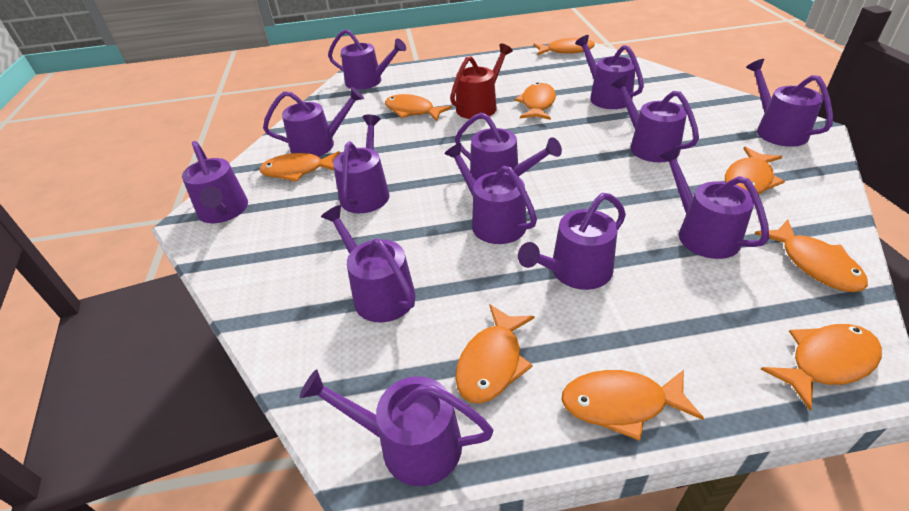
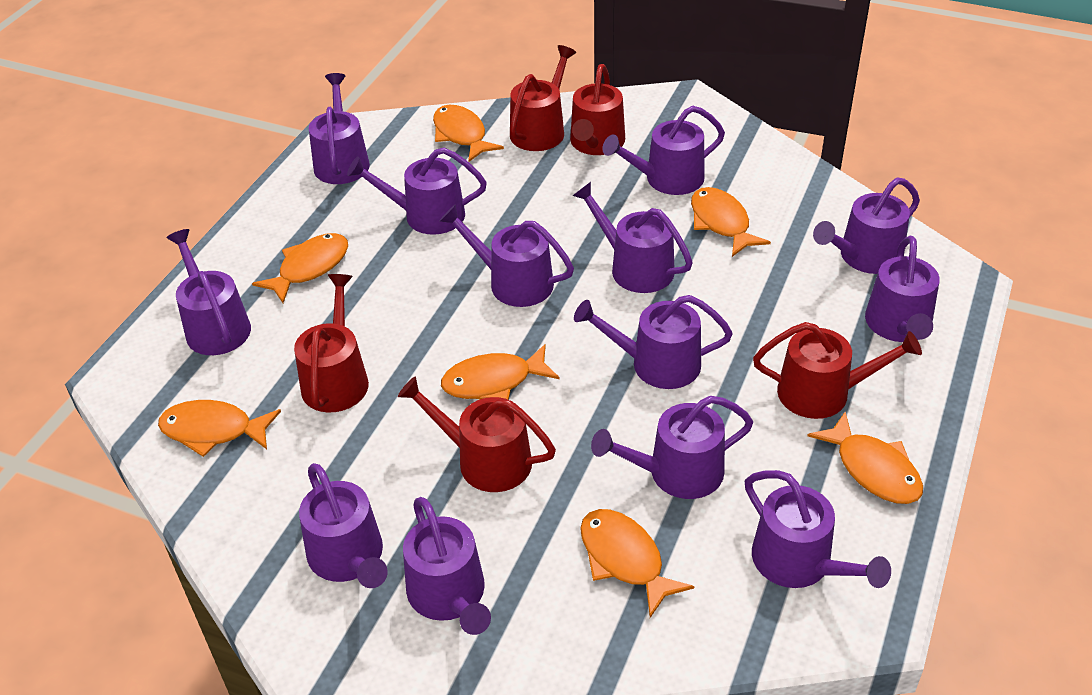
orange fish: 9 -> 7
red watering can: 1 -> 5

